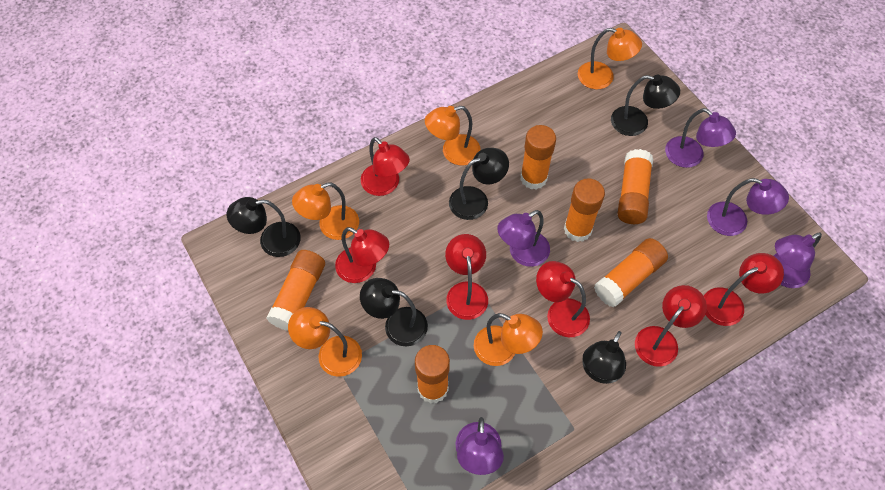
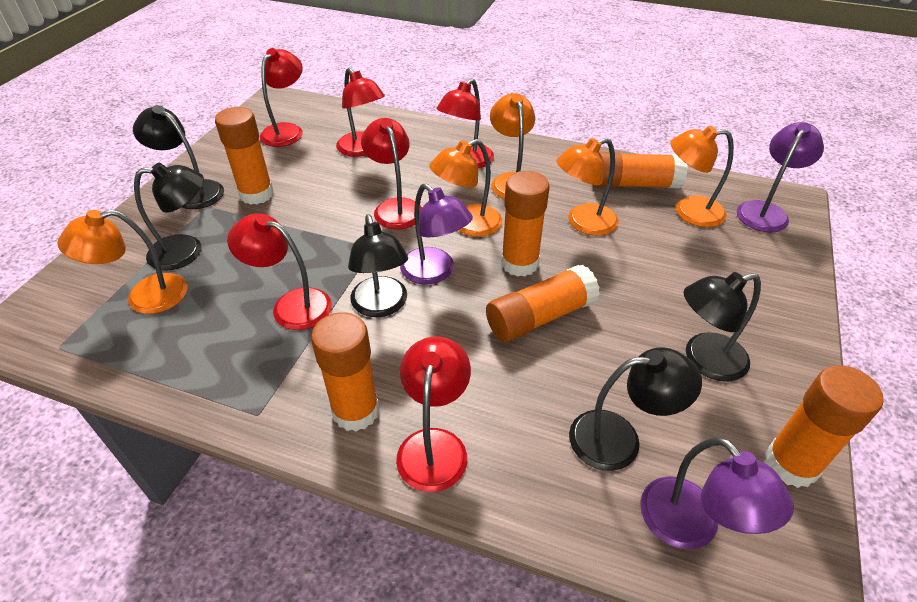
purple lamp: 5 -> 3

